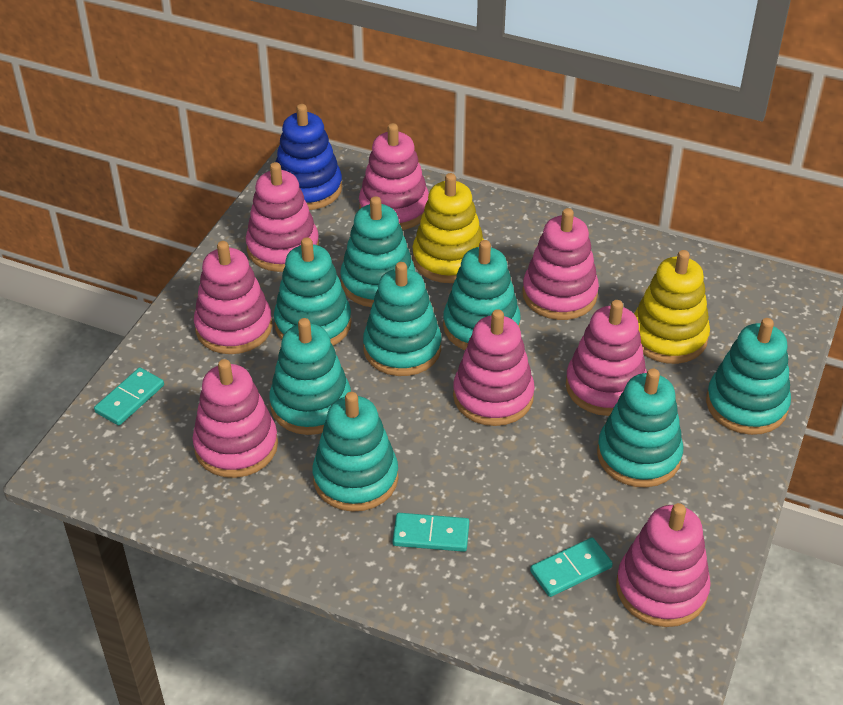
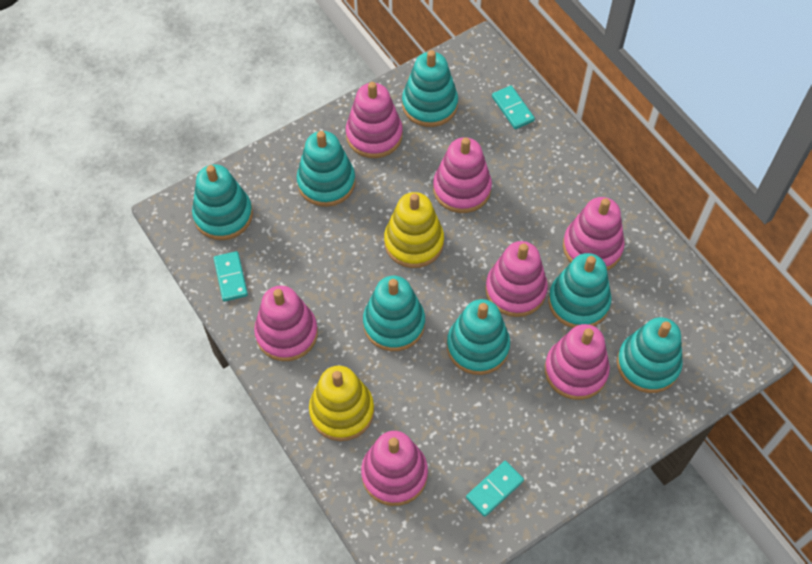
blue stacking toy: 1 -> 0
pink stacking toy: 8 -> 7
turquoise stacking toy: 8 -> 7

